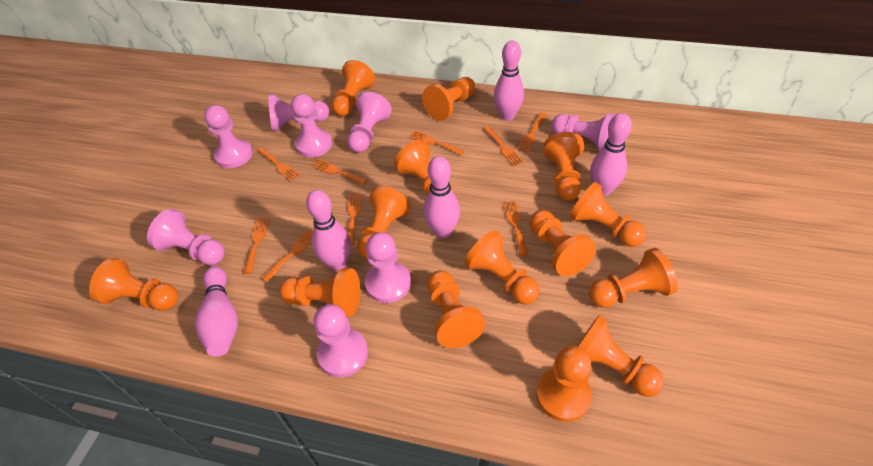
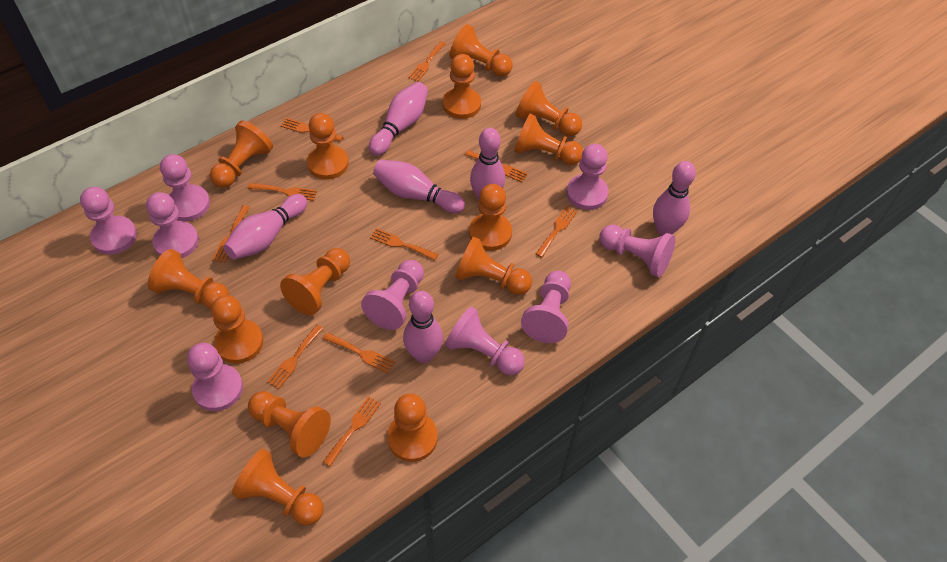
orange fork: 9 -> 10
pink bowling pin: 5 -> 6
pink pawn: 8 -> 9

